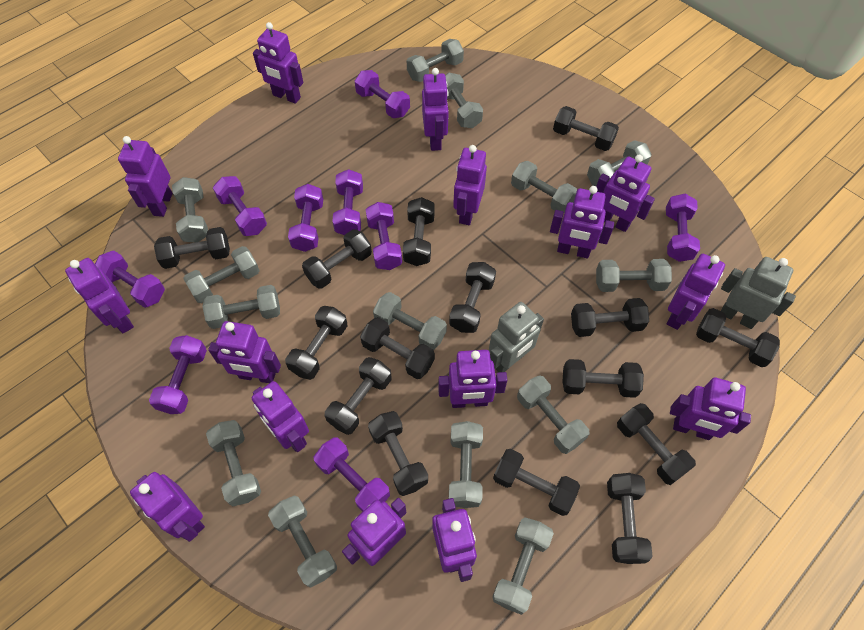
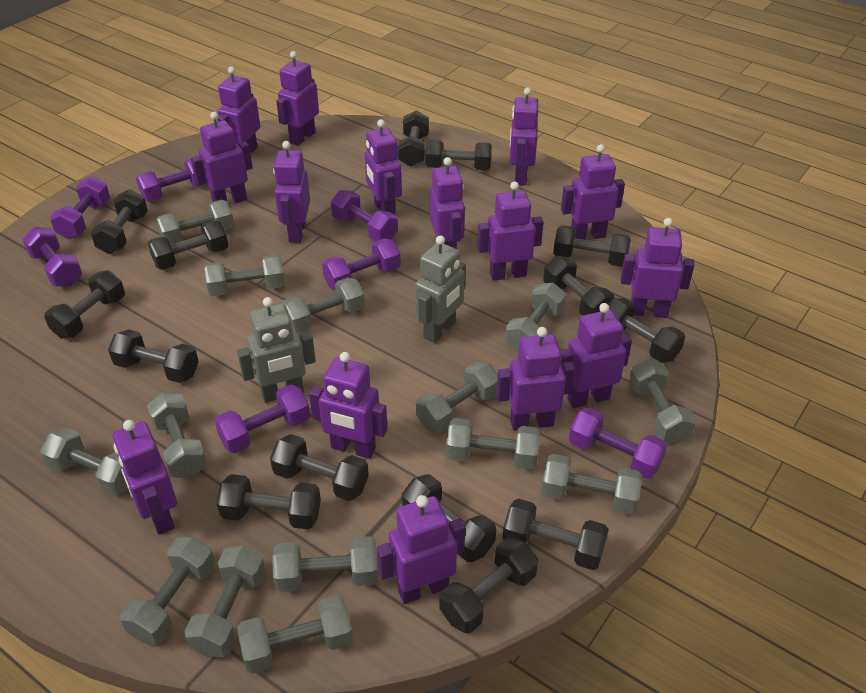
black dumbbell: 15 -> 14
purple dumbbell: 9 -> 7

